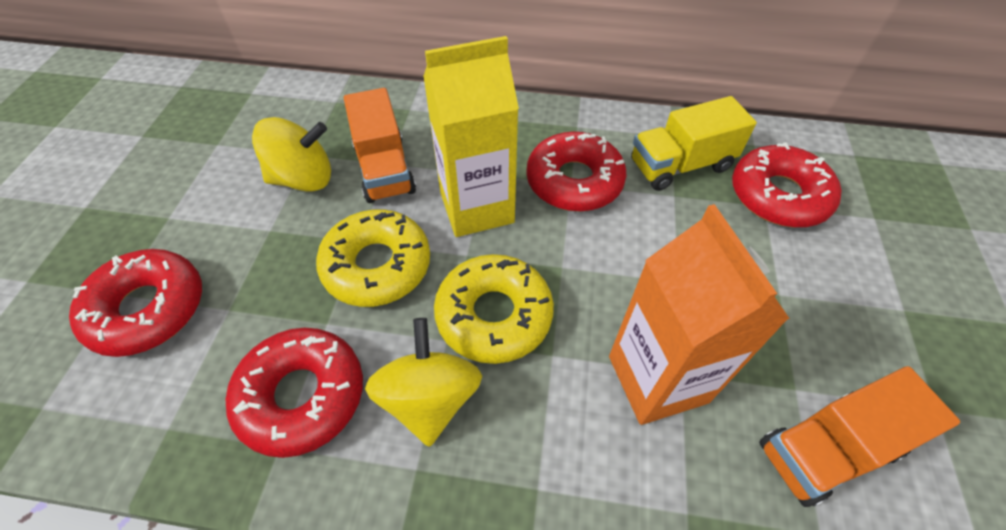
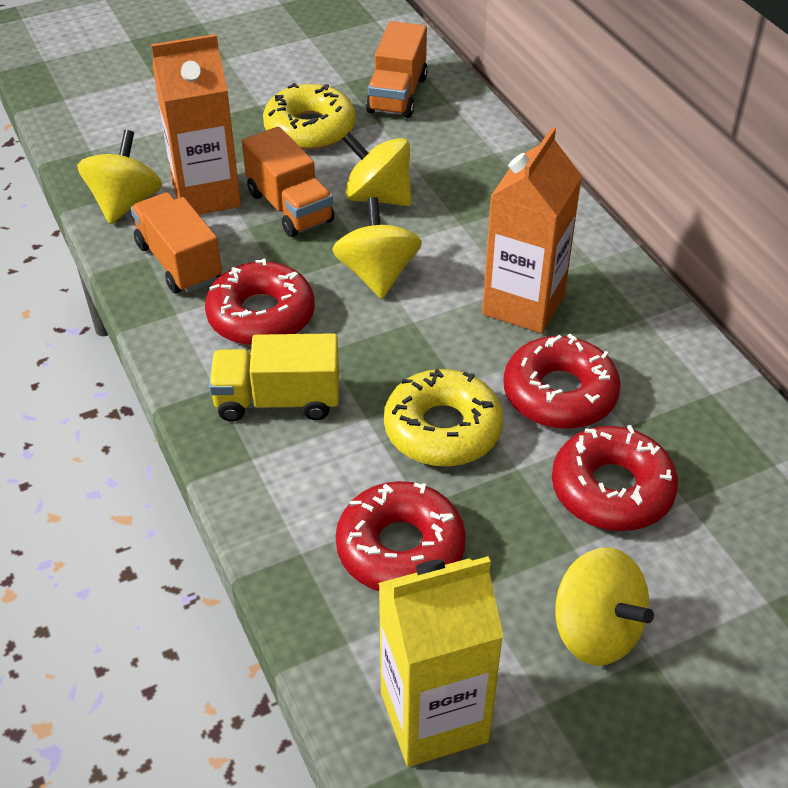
orange carton: 1 -> 2
orange truck: 2 -> 3
yellow spinning top: 2 -> 4

